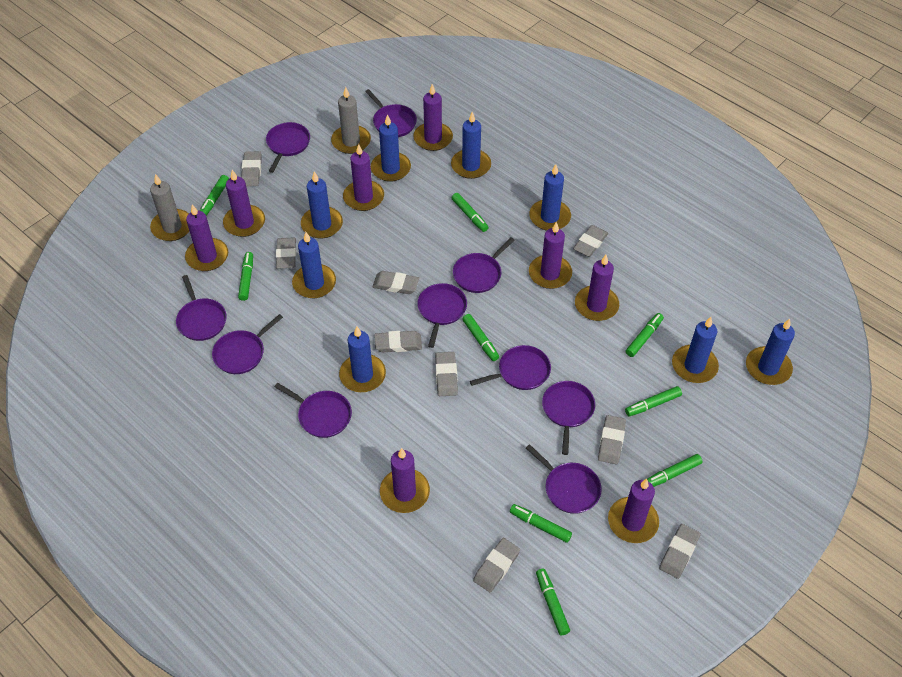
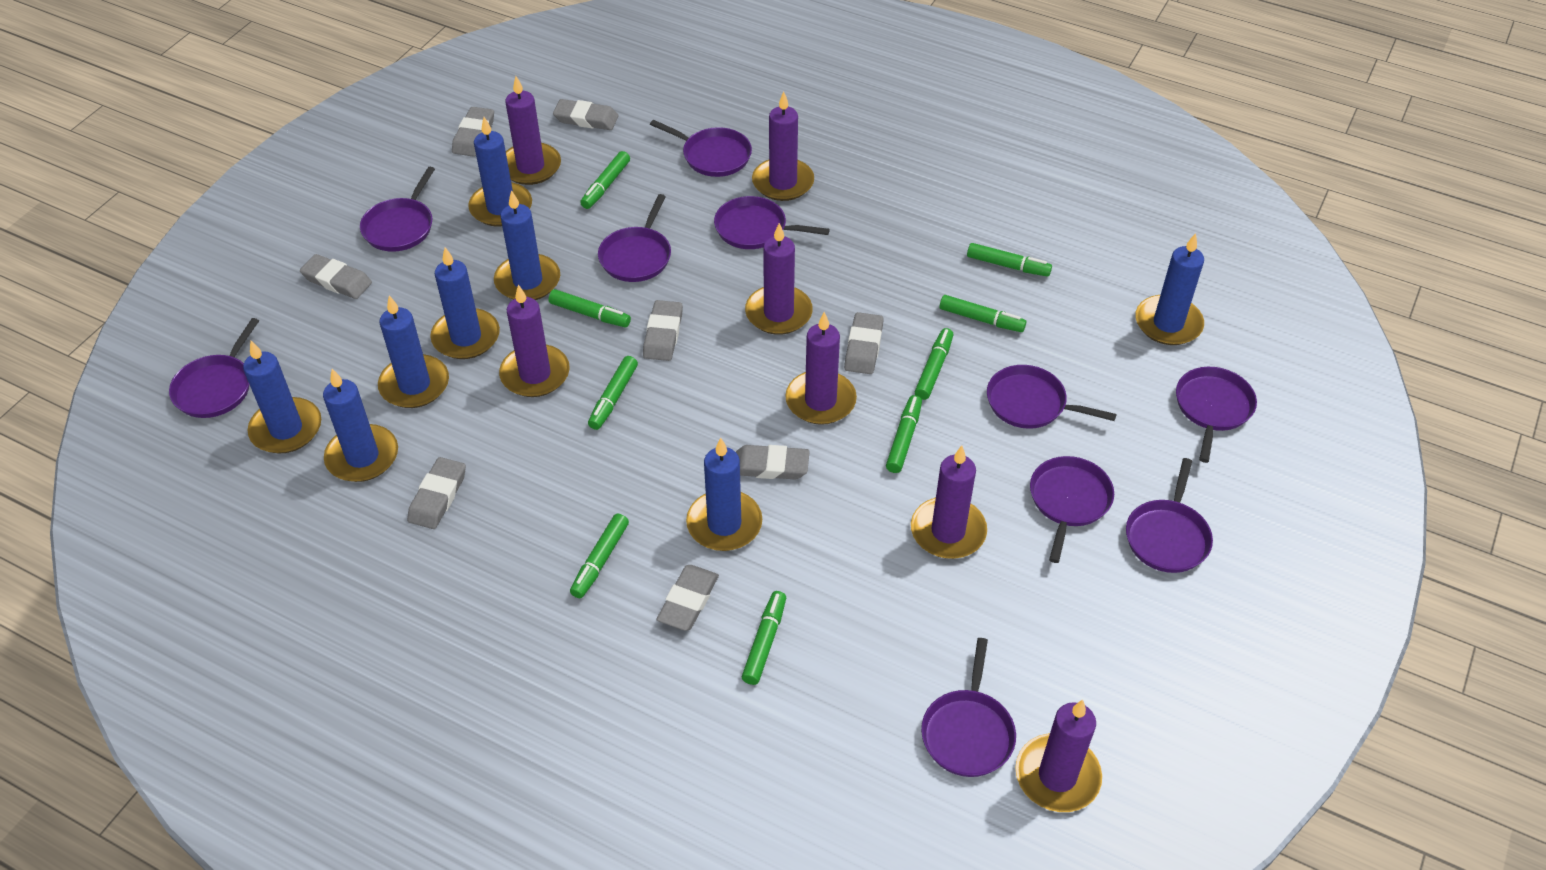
grey candle: 2 -> 0
grey eraser: 9 -> 8
purple candle: 8 -> 7

